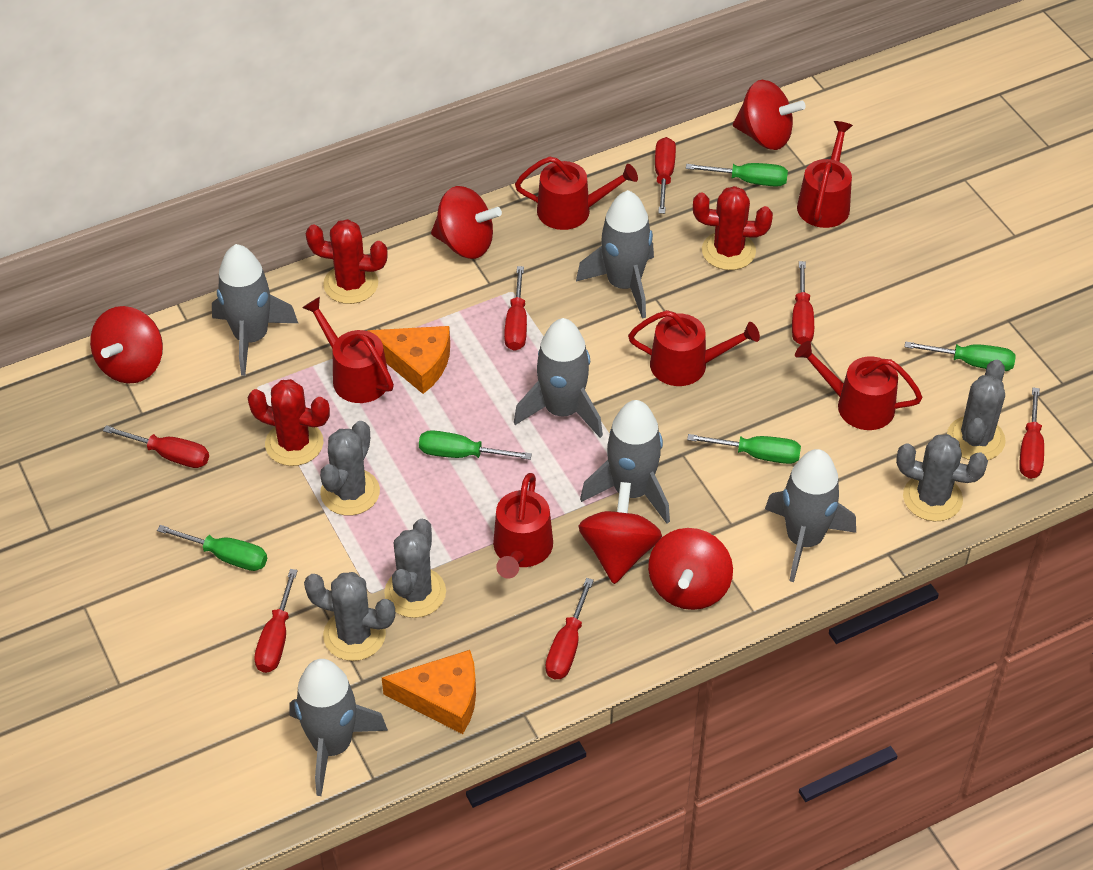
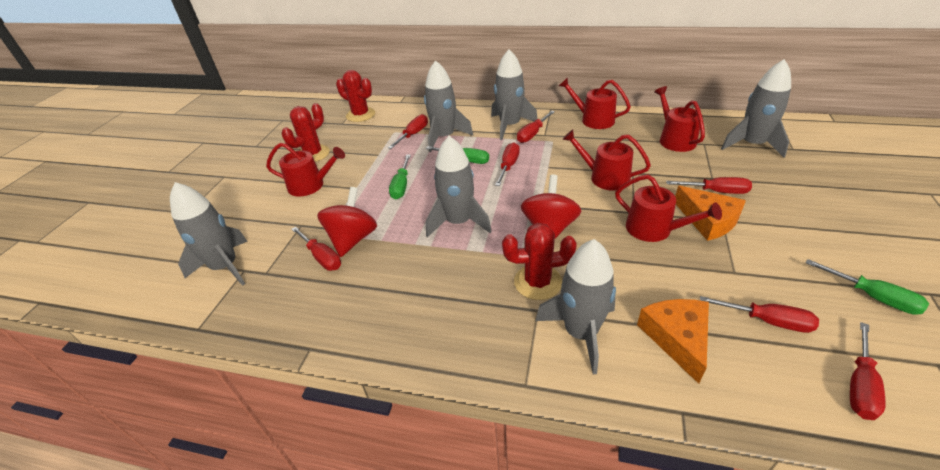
green screwdriver: 5 -> 3
grey cactus: 5 -> 0
red spinning top: 5 -> 2
red watering can: 6 -> 5

